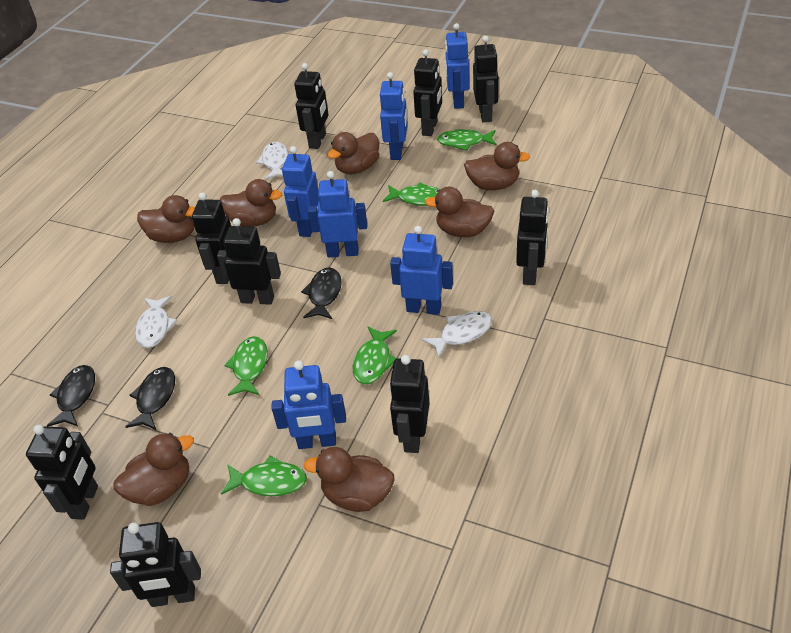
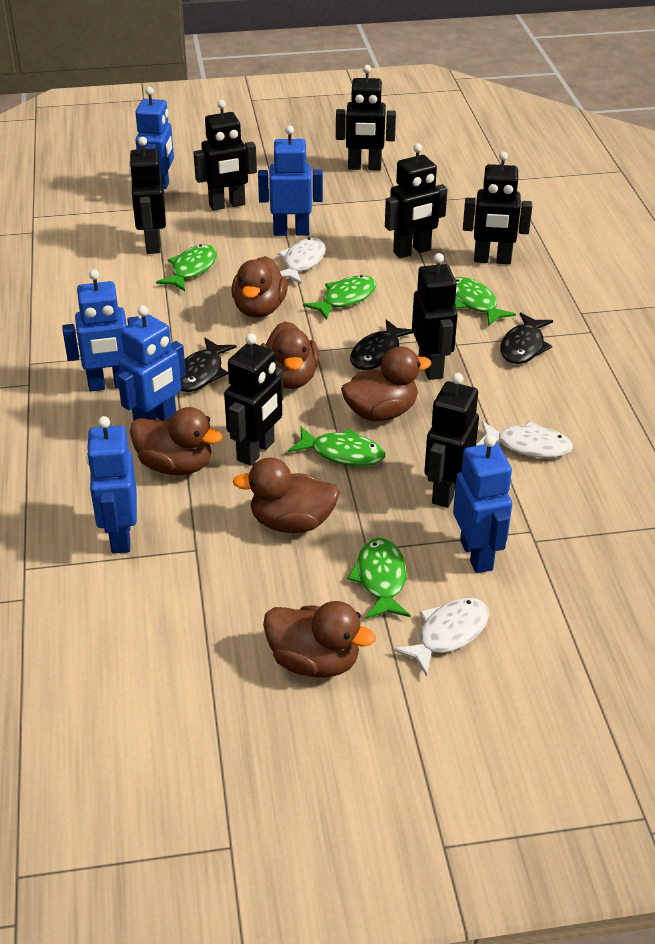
black robot: 9 -> 8
brown duck: 7 -> 6

